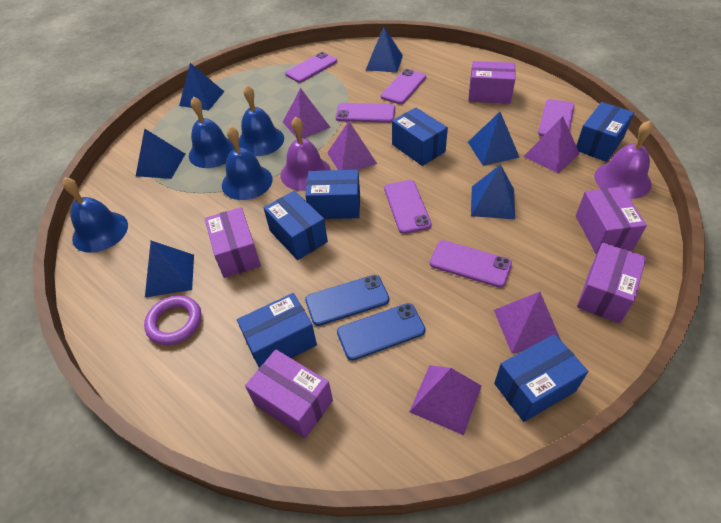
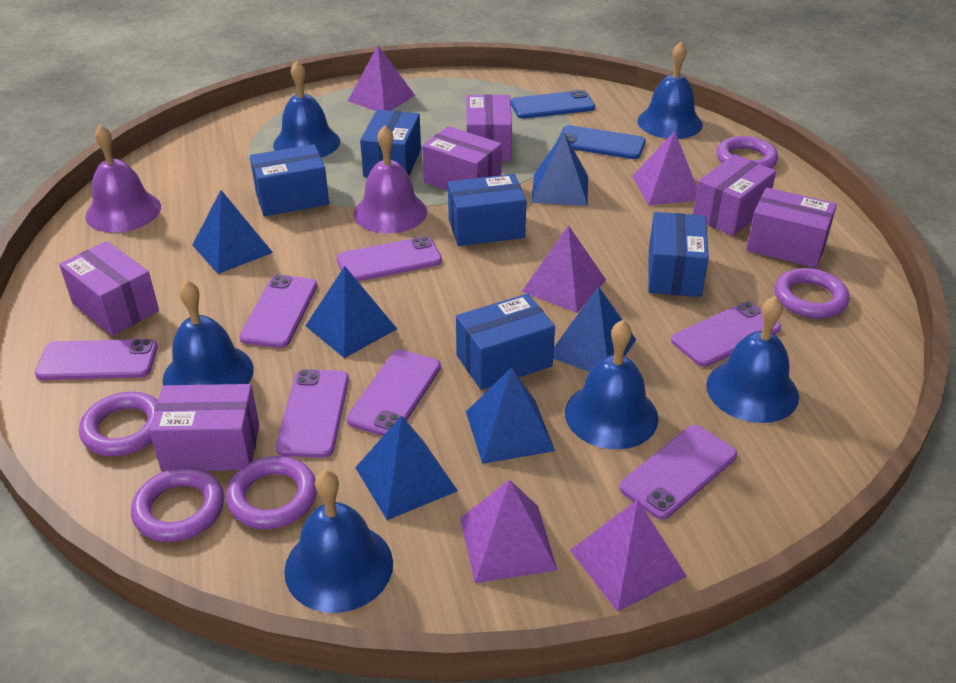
blue bell: 4 -> 6
blue box: 6 -> 5
purple box: 5 -> 6
purple phone: 6 -> 7
purple ring: 1 -> 5

